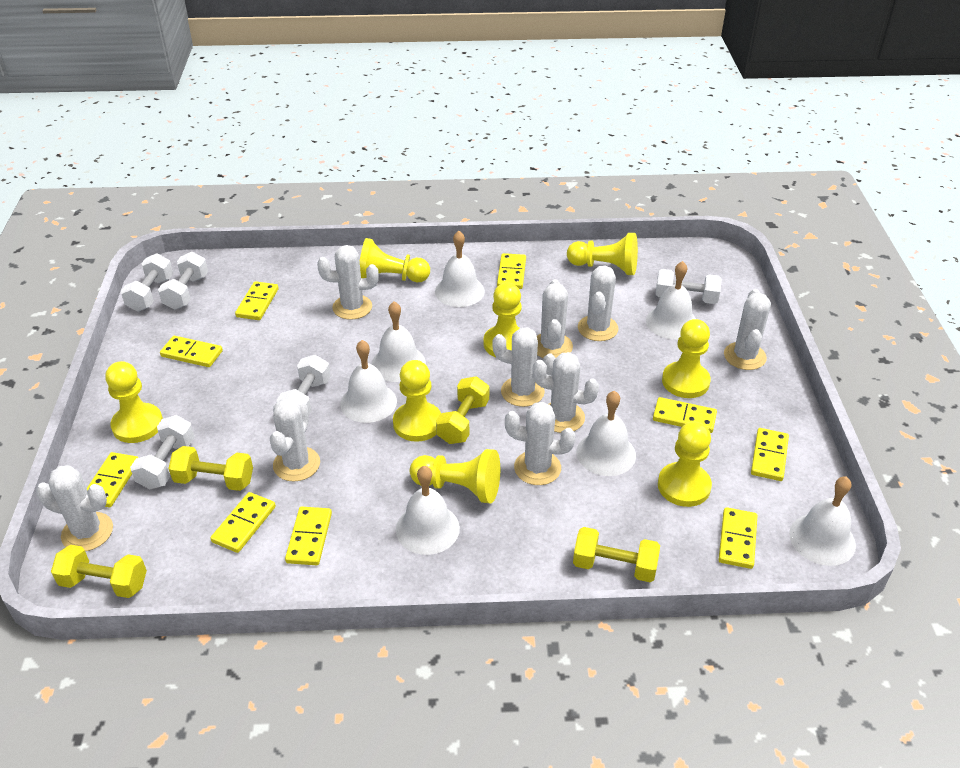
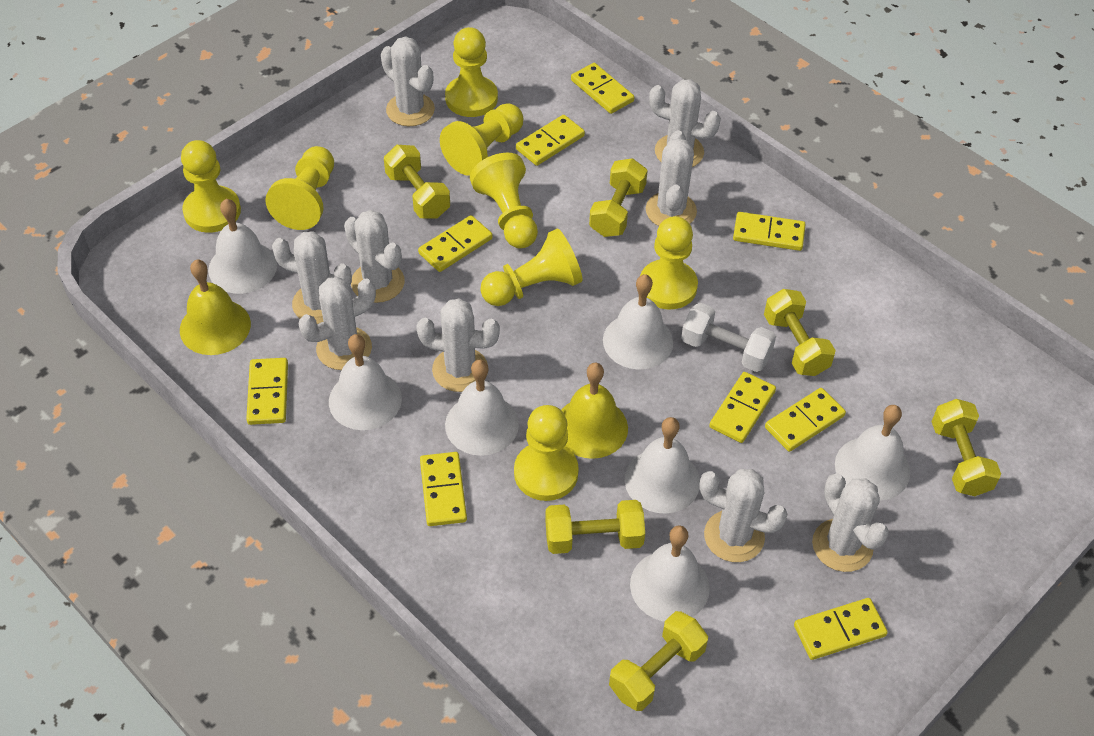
white dumbbell: 5 -> 1
yellow bell: 0 -> 2
yellow dumbbell: 4 -> 6

